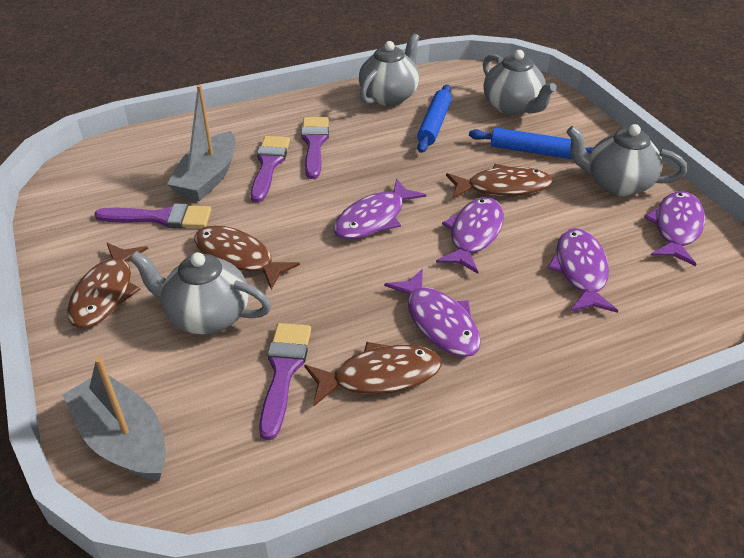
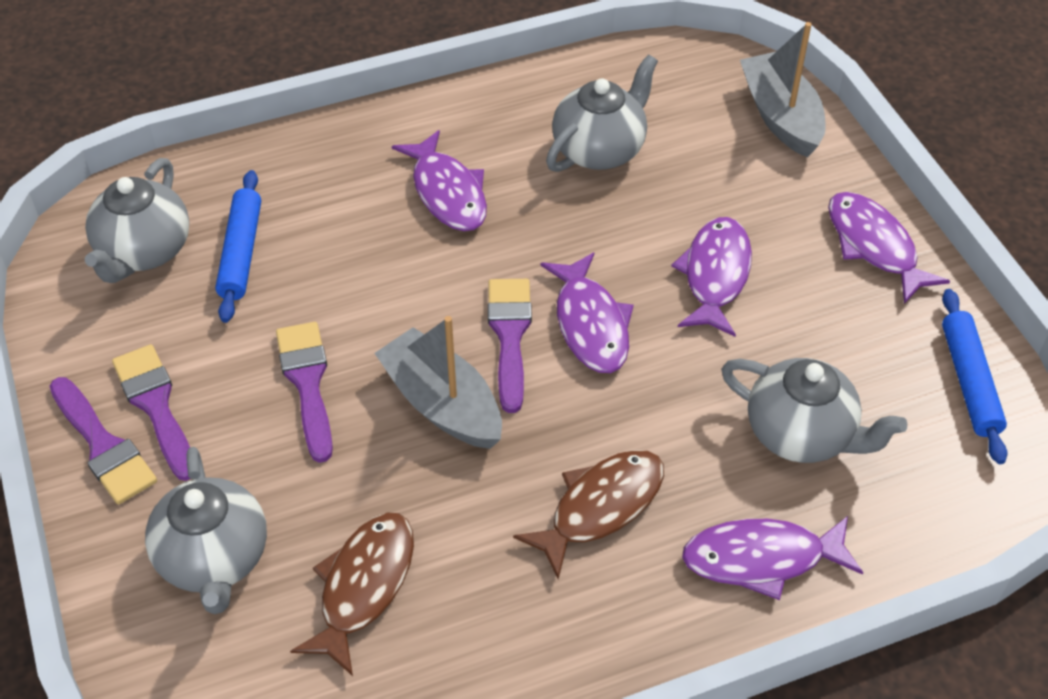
brown fish: 4 -> 2

